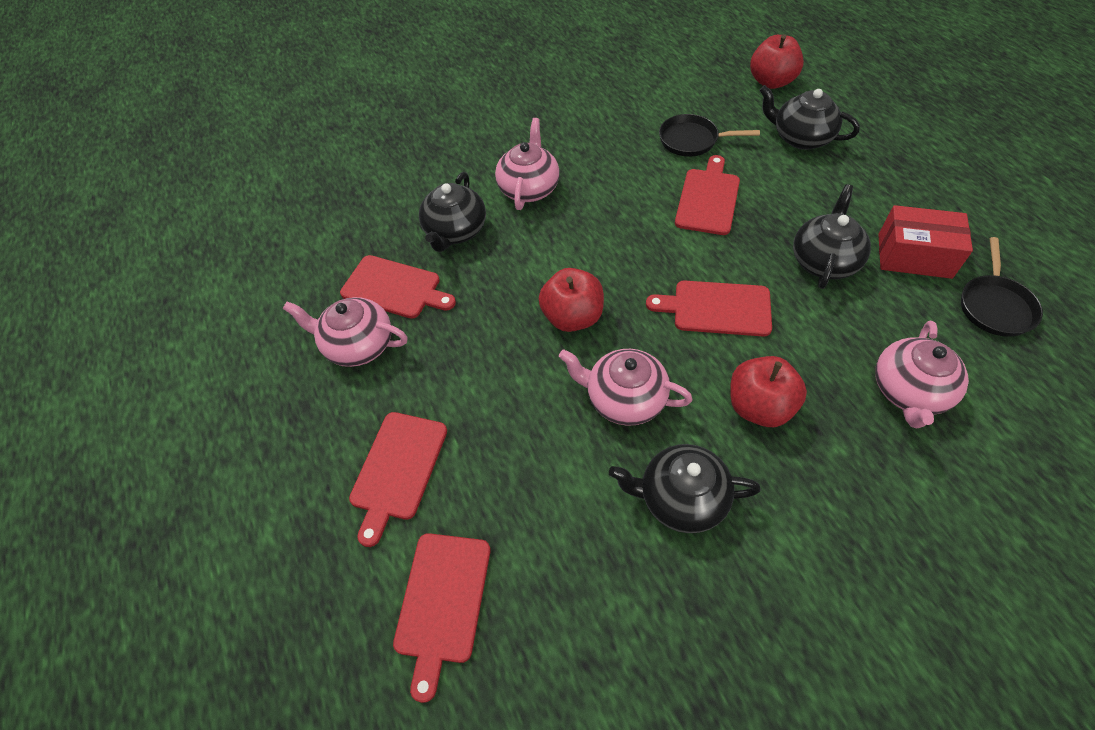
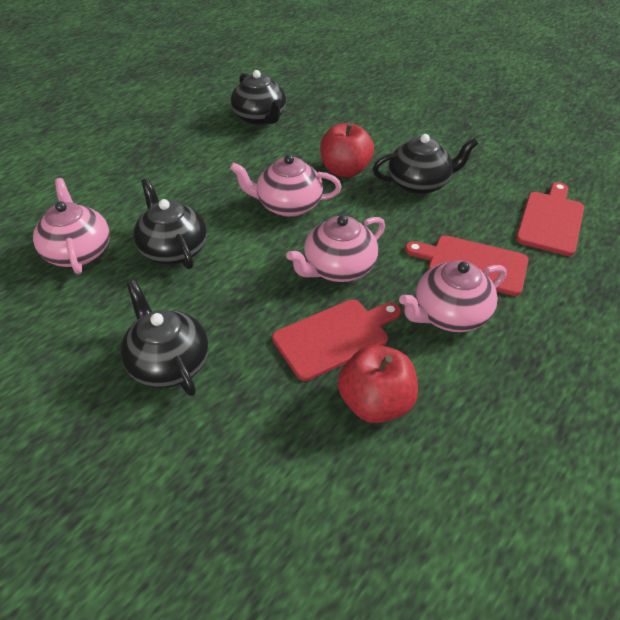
black pan: 2 -> 0
red apple: 3 -> 2
red box: 1 -> 0
red cutting board: 5 -> 3

